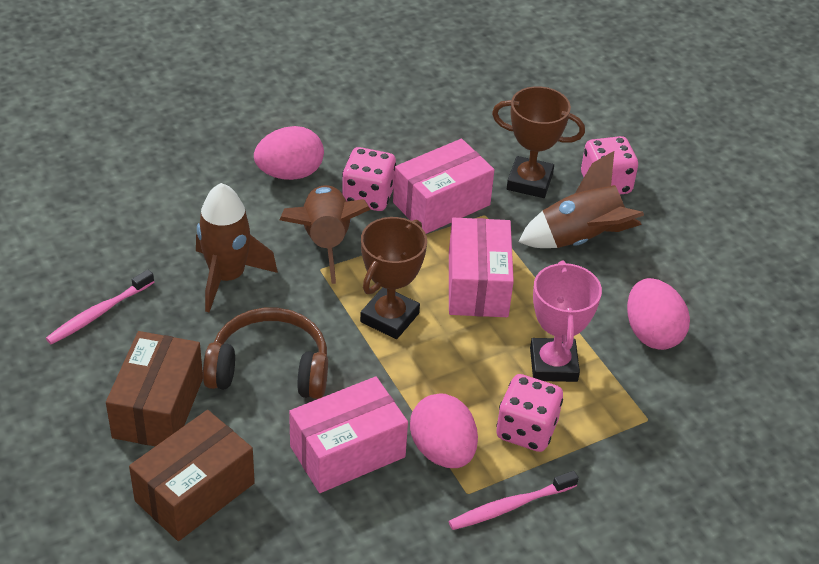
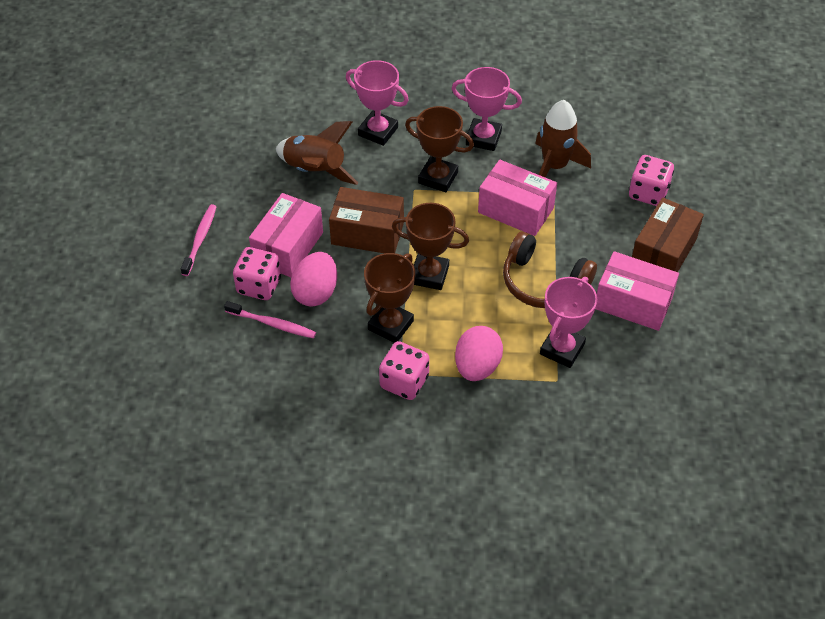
brown rocket: 3 -> 2
brown trophy: 2 -> 3
pink egg: 3 -> 2
pink trophy: 1 -> 3

